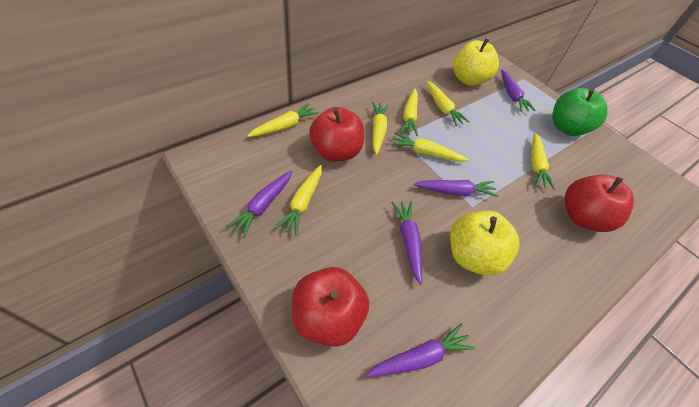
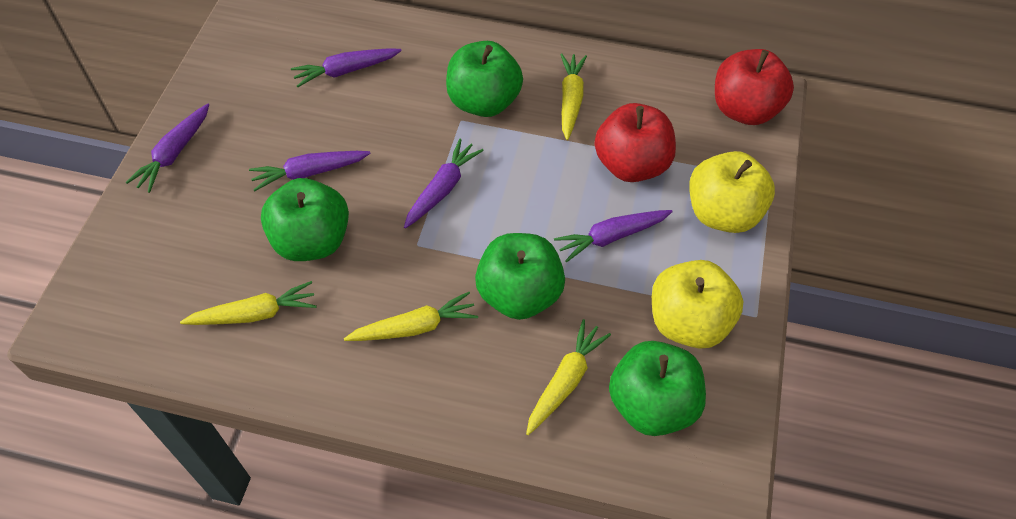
green apple: 1 -> 4
red apple: 3 -> 2
yellow carrot: 7 -> 4

